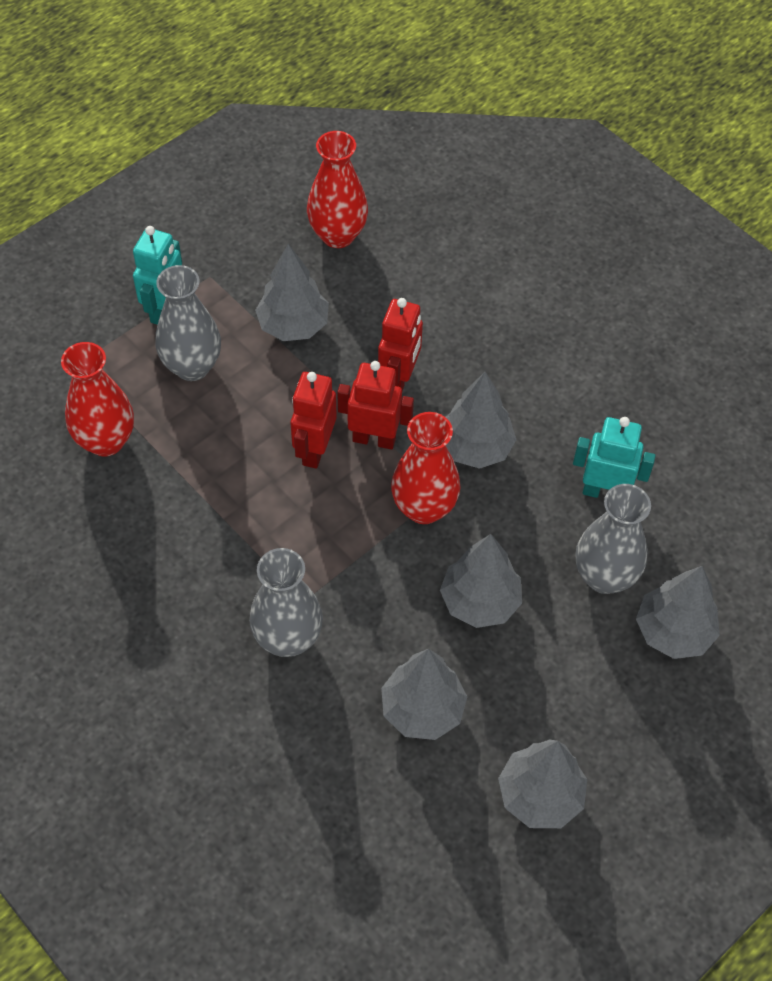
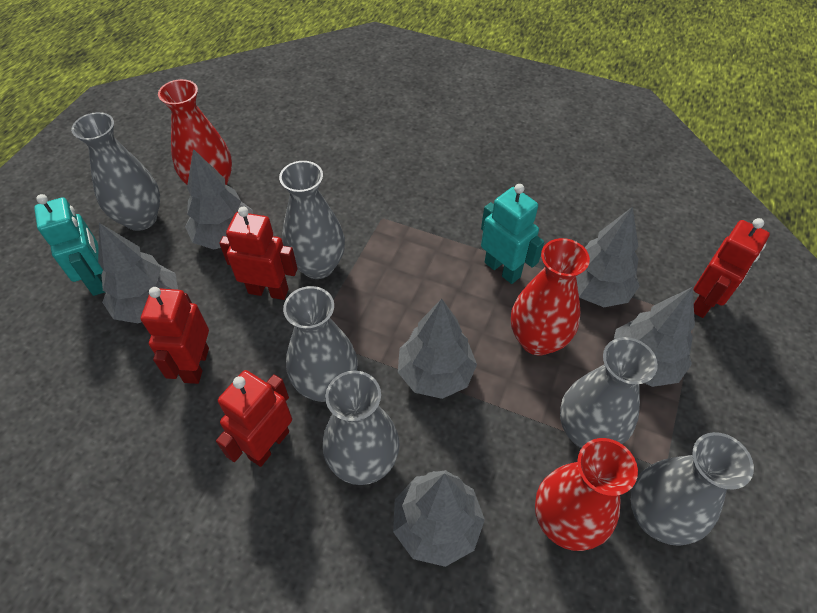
grey vase: 3 -> 6
red robot: 3 -> 4

